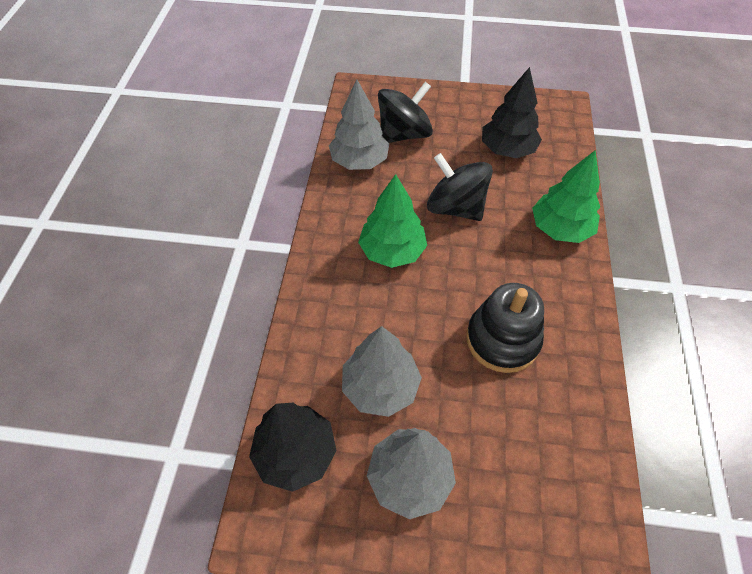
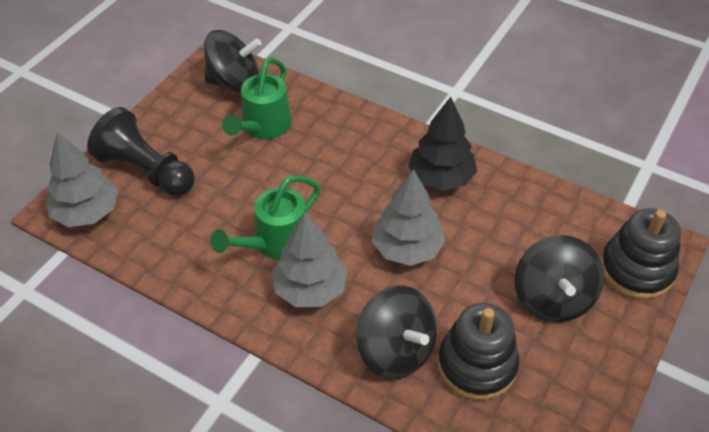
black pawn: 0 -> 1
black spinning top: 2 -> 3
black stacking toy: 1 -> 2
black tree: 2 -> 1
green tree: 2 -> 0
green watering can: 0 -> 2

